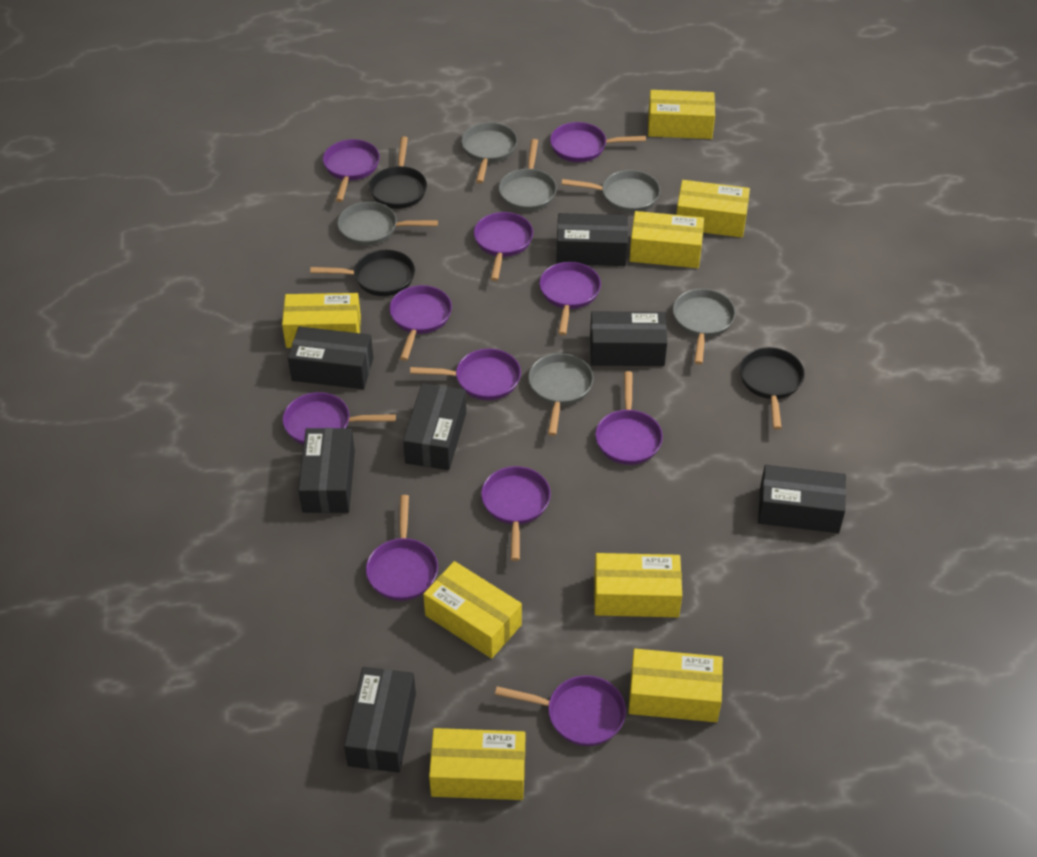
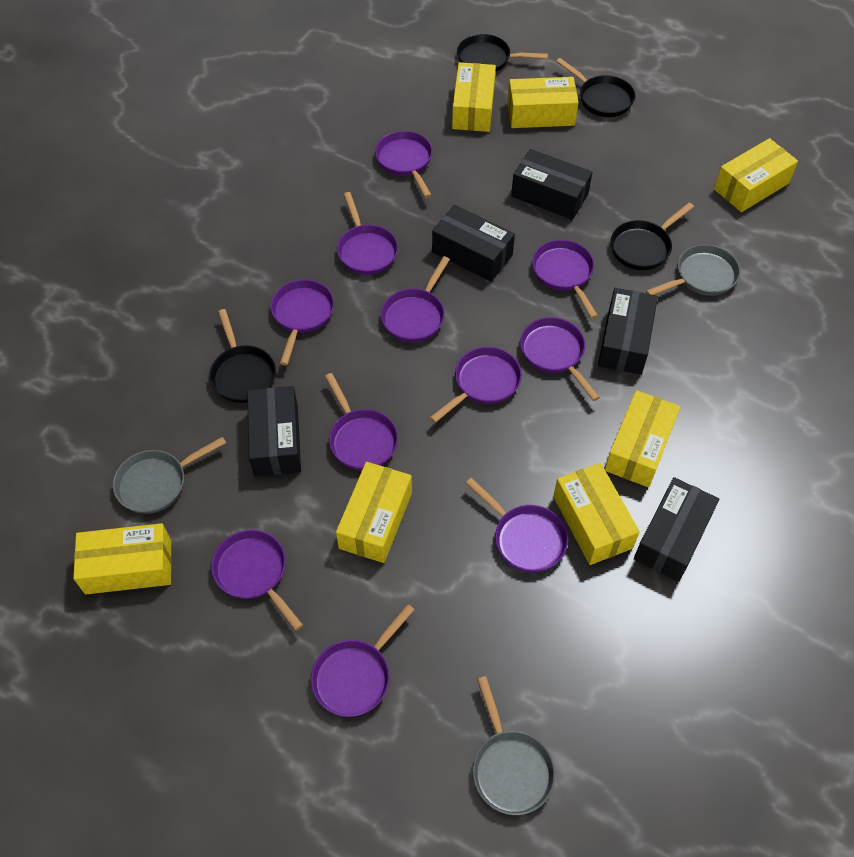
black box: 7 -> 5
black pan: 3 -> 4
grey pan: 6 -> 3
yellow box: 8 -> 7

